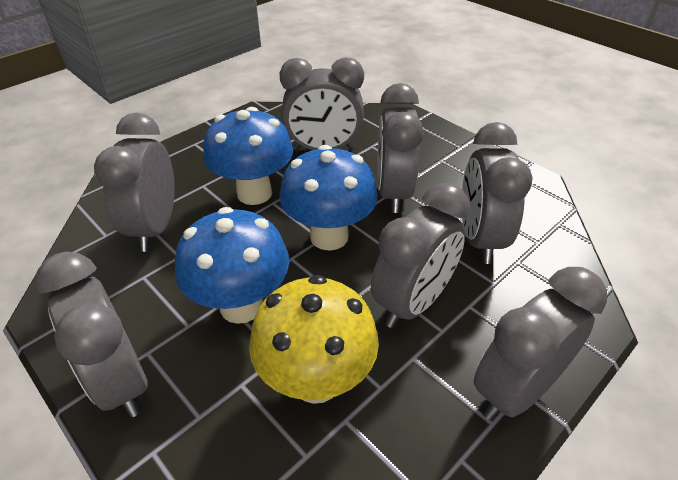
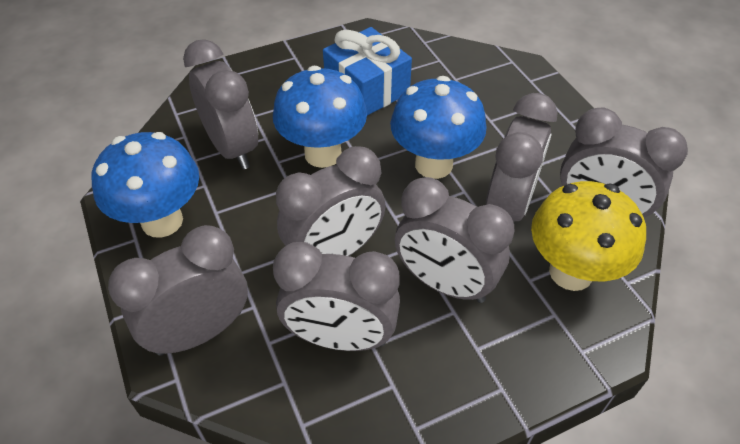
blue gift: 0 -> 1

